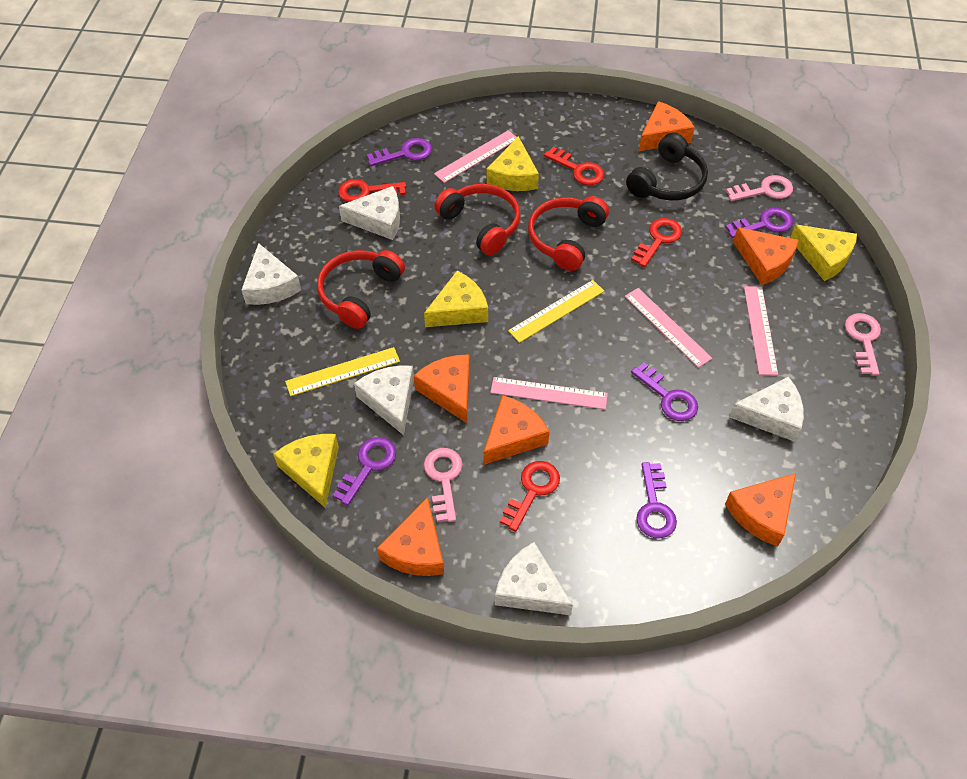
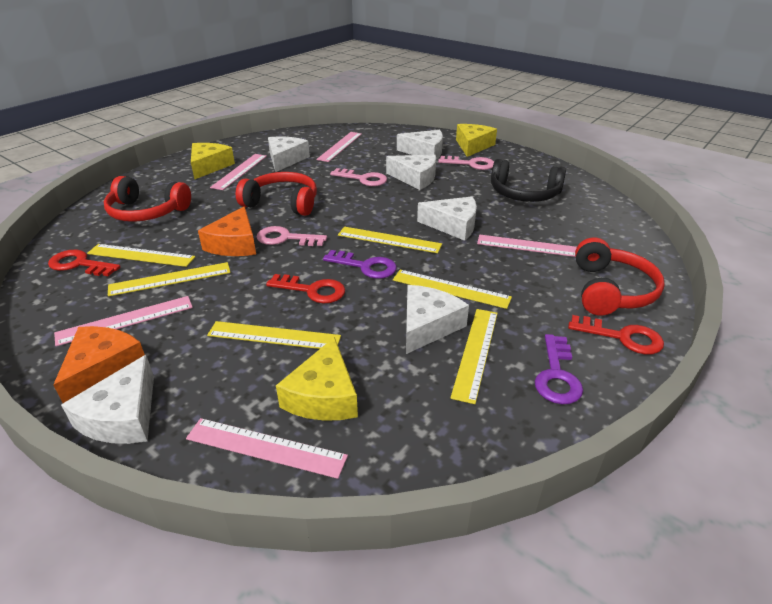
orange cheese: 6 -> 2
pink ruler: 4 -> 5
purple key: 5 -> 2
red key: 4 -> 3
white cheese: 5 -> 6
yellow cheese: 4 -> 3
yellow ruler: 2 -> 6

